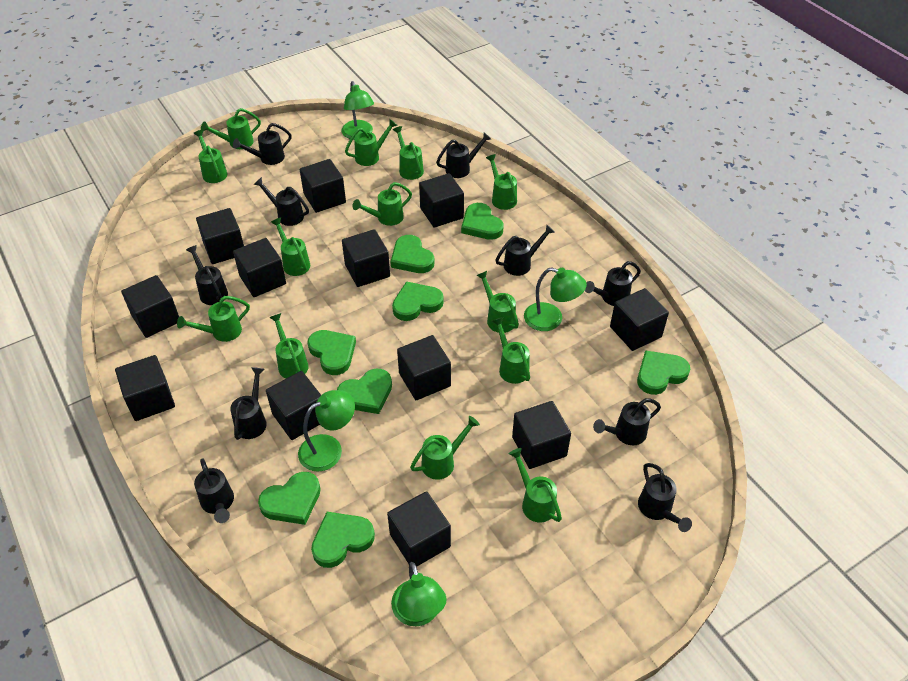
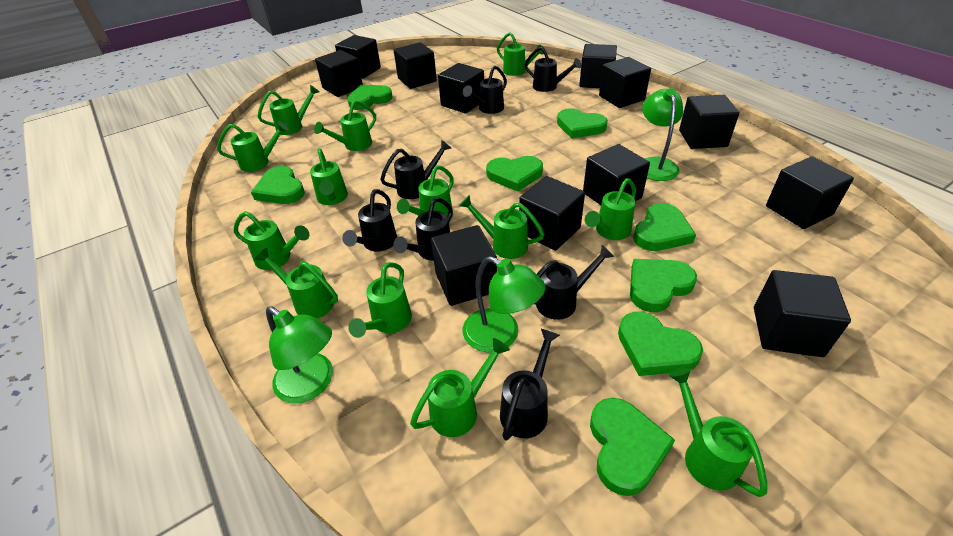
black watering can: 10 -> 7
green lamp: 4 -> 3

